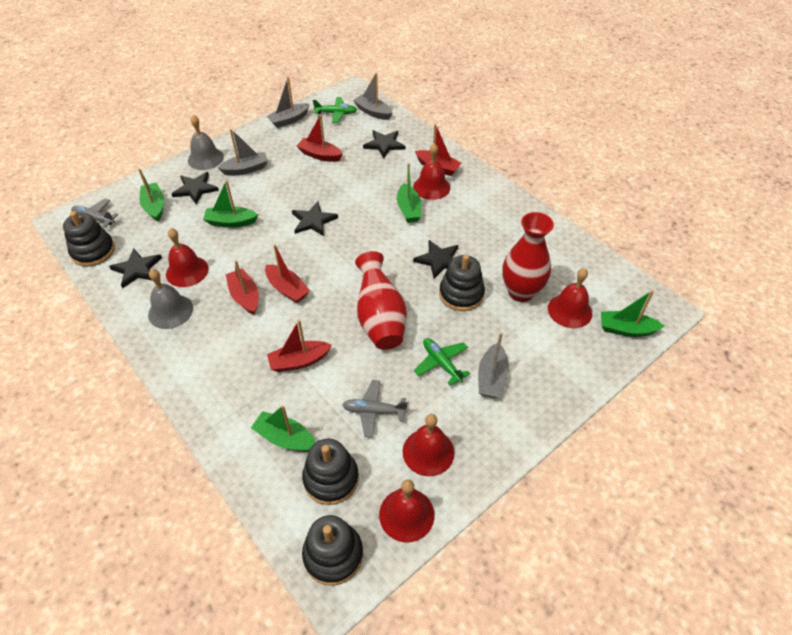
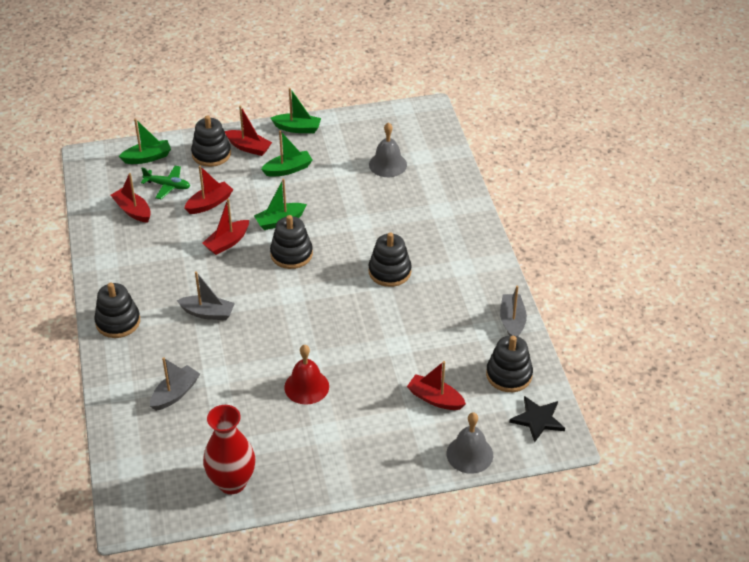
black stacking toy: 4 -> 5
black star: 5 -> 1
green boat: 5 -> 4
green plane: 2 -> 1
grey boat: 4 -> 3
grey plane: 2 -> 0
red bell: 5 -> 1
red vase: 2 -> 1

